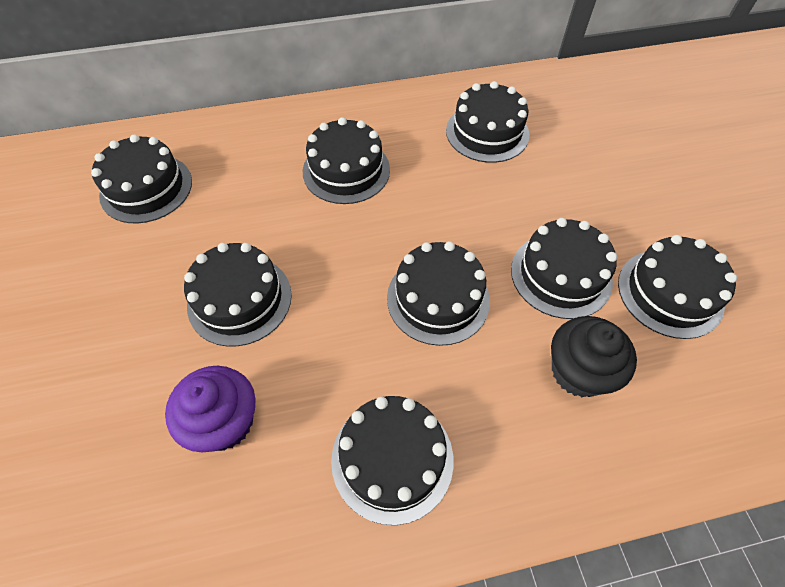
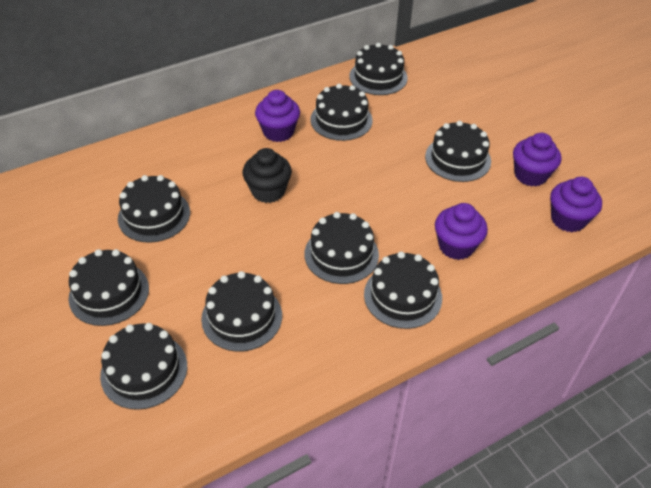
black cake: 8 -> 9
purple cupcake: 1 -> 4

